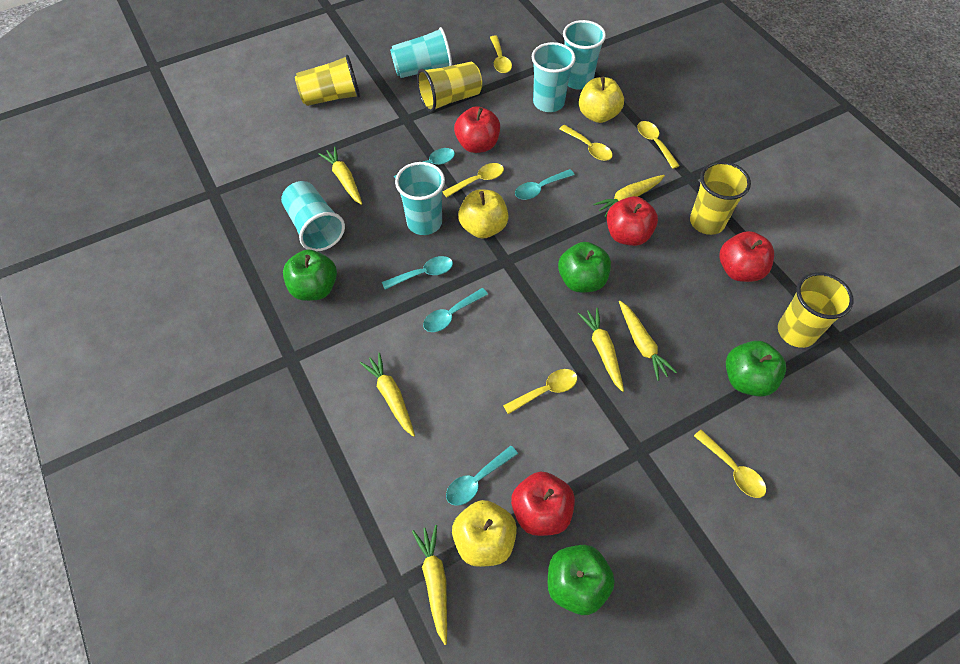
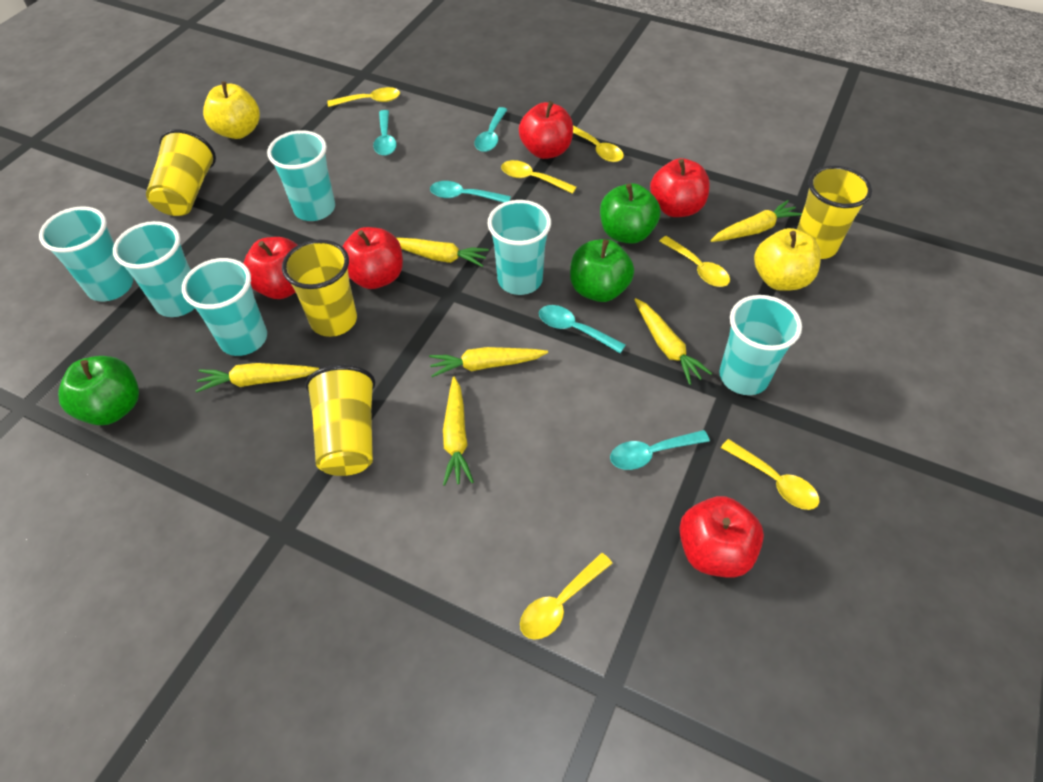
green apple: 4 -> 3
red apple: 4 -> 5
turquoise cup: 5 -> 6
yellow apple: 3 -> 2

